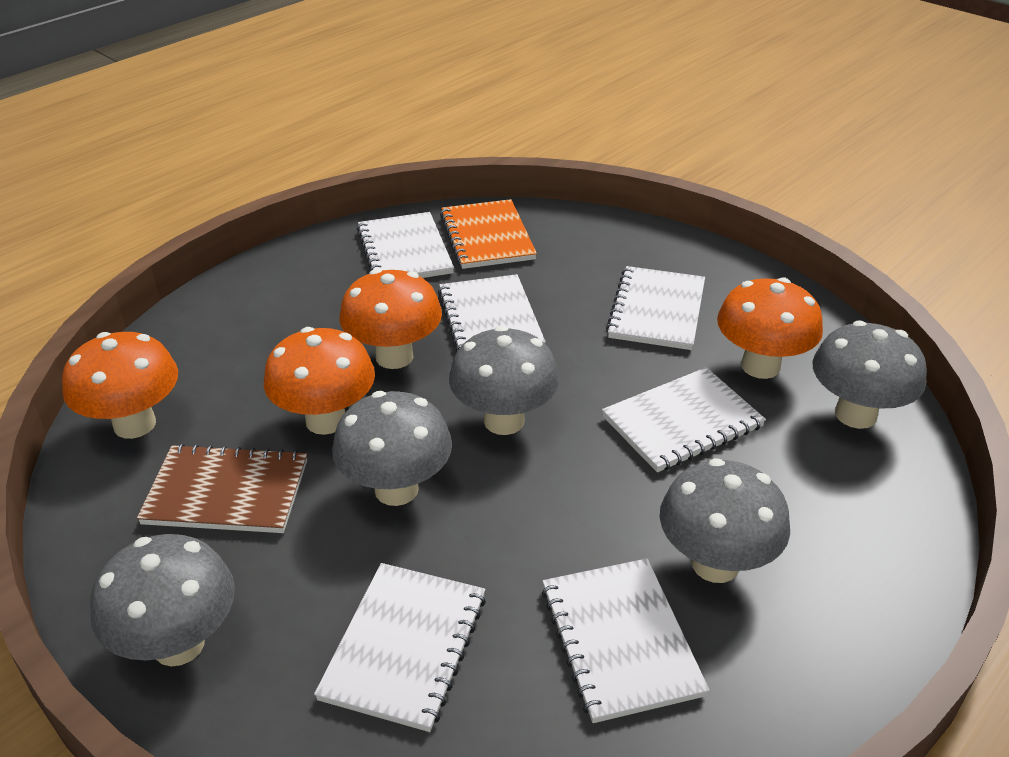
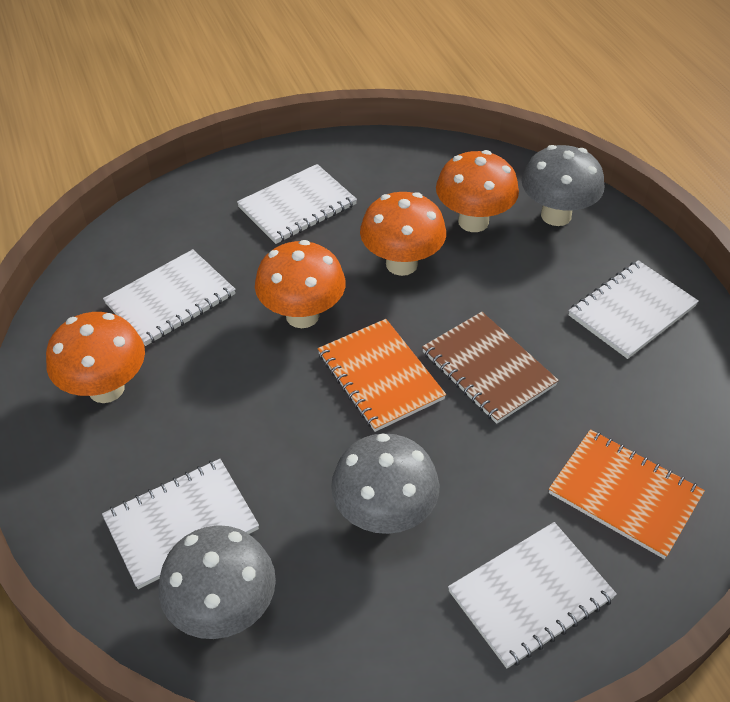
grey mushroom: 5 -> 3
orange notebook: 1 -> 2
white notebook: 6 -> 5

